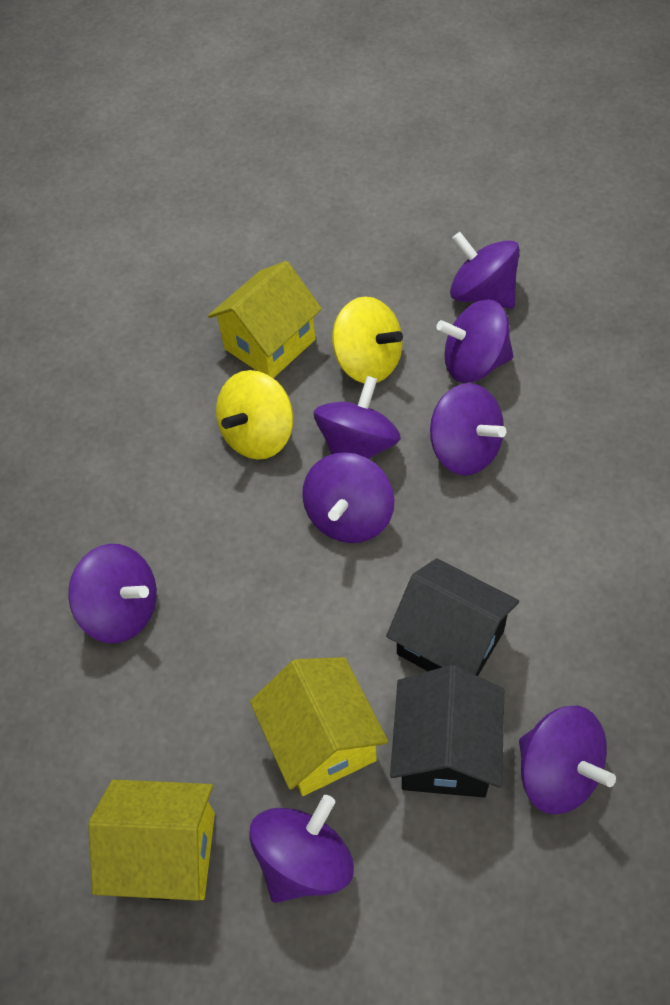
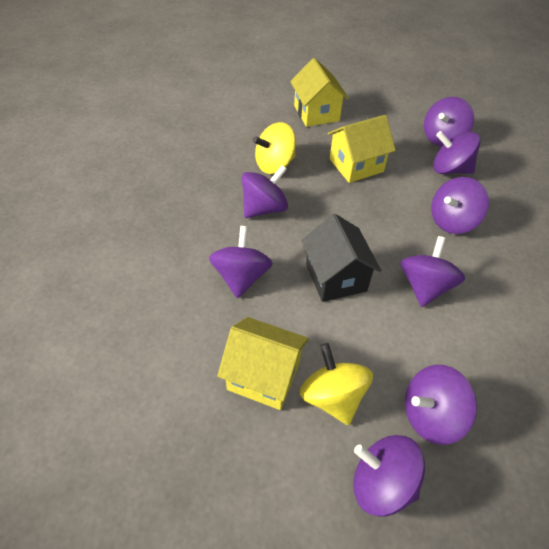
black house: 2 -> 1

